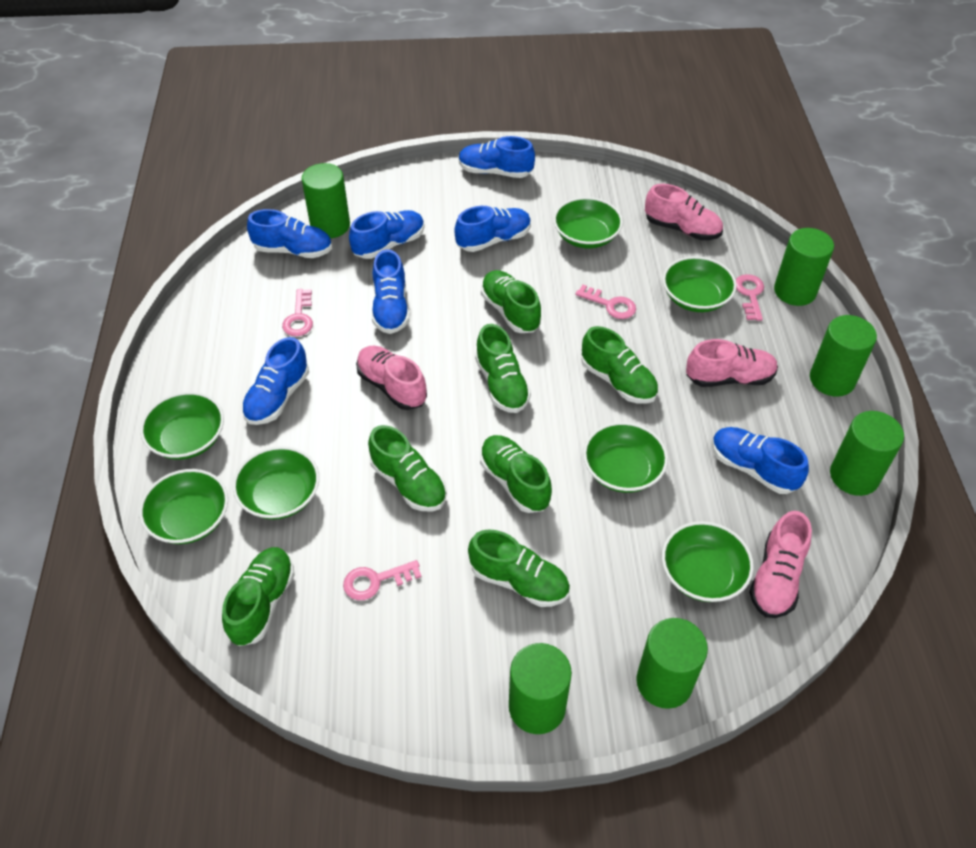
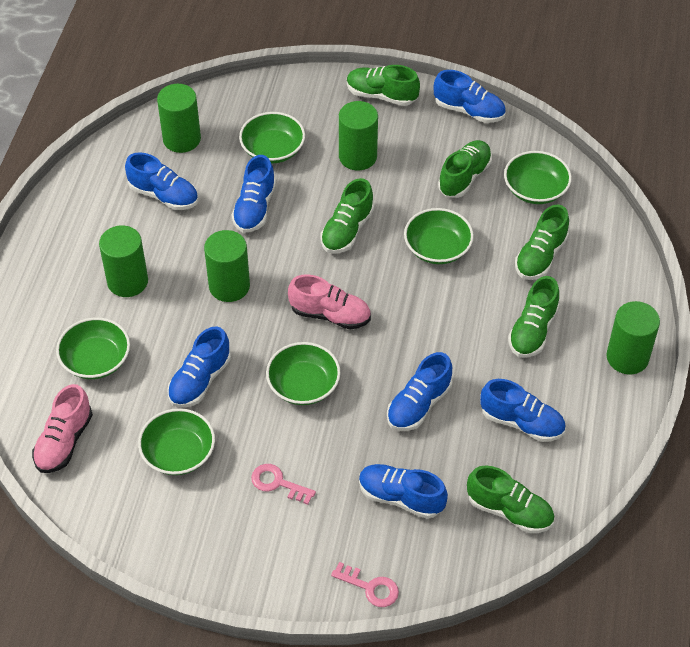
green bowl: 7 -> 6
green cylinder: 6 -> 5
green shoe: 7 -> 6
pink key: 4 -> 2
pink shoe: 4 -> 2

